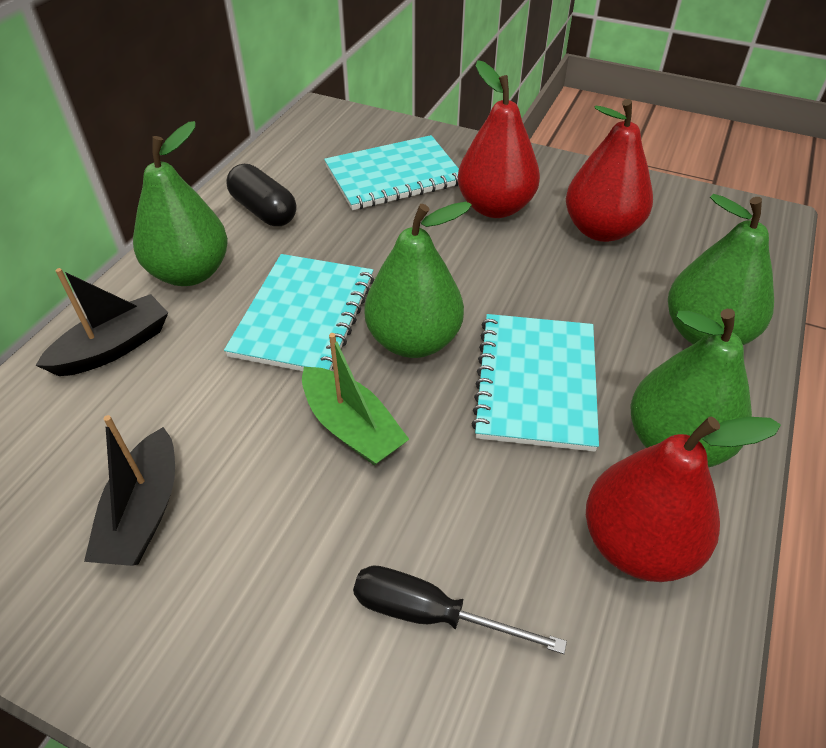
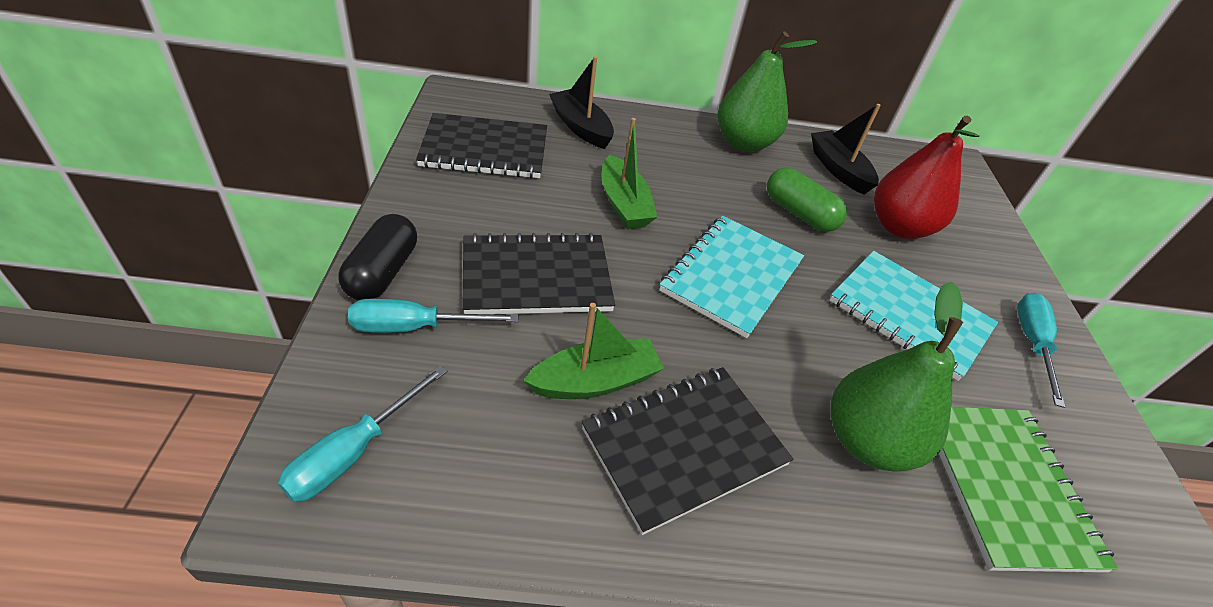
black notebook: 0 -> 3
black screwdriver: 1 -> 0
green boat: 1 -> 2
green capsule: 0 -> 1
green notebook: 0 -> 1
green pear: 4 -> 2
red pear: 3 -> 1
turquoise notebook: 3 -> 2
turquoise screwdriver: 0 -> 3

